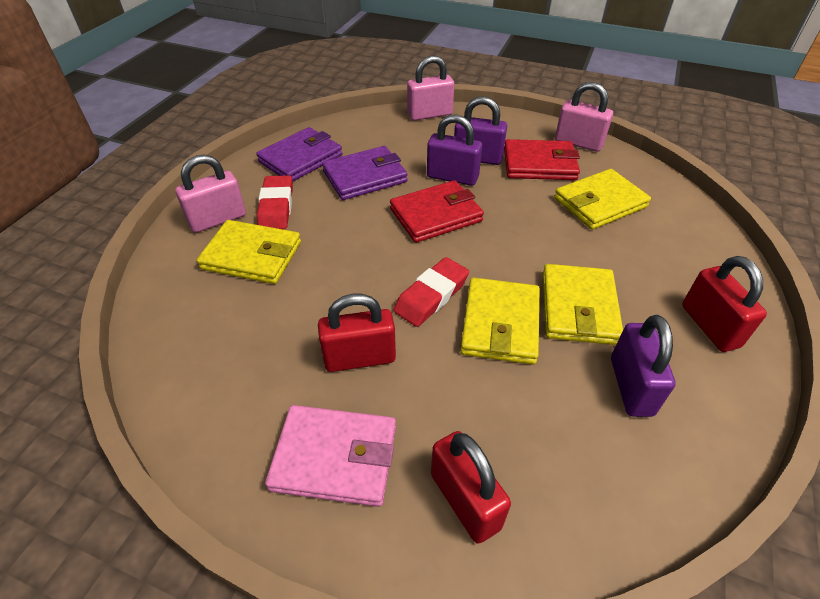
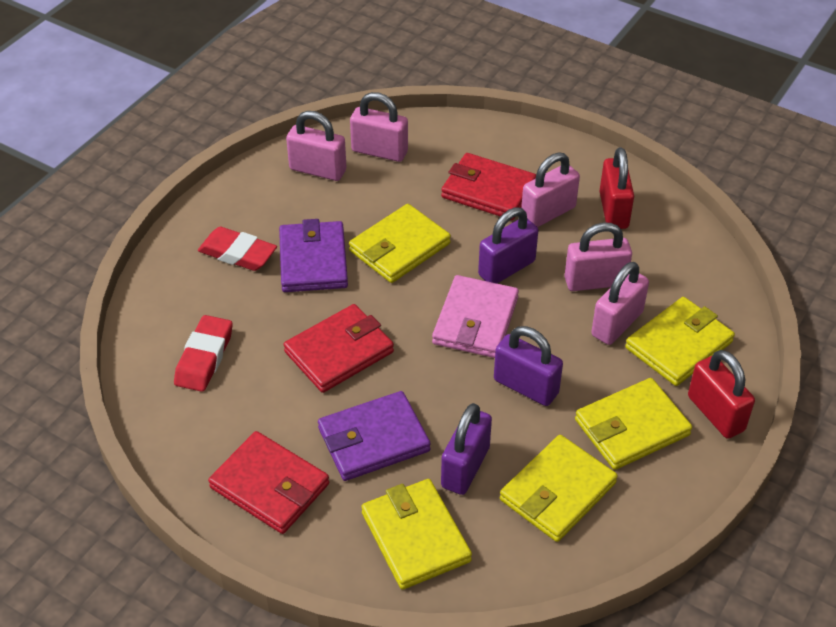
pink padlock: 3 -> 5
red padlock: 3 -> 2
red wallet: 2 -> 3
yellow wallet: 4 -> 5

